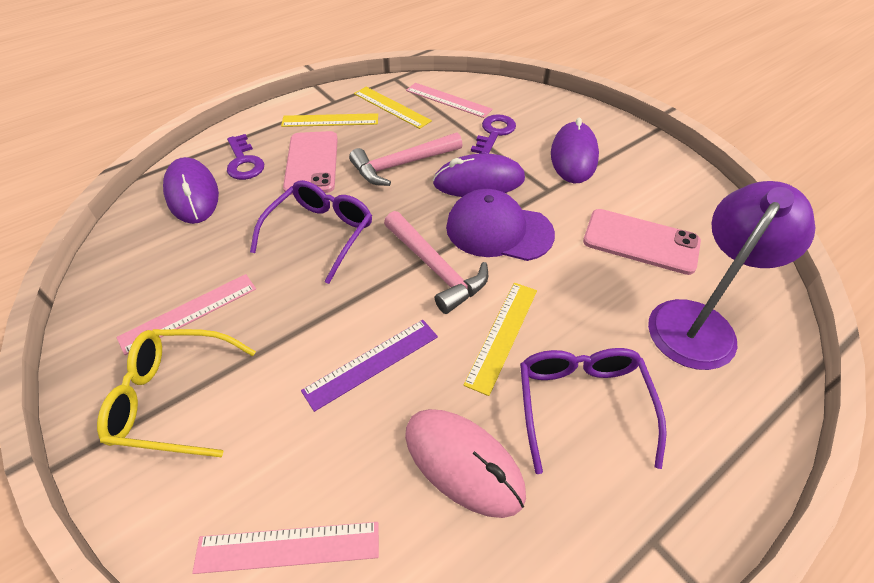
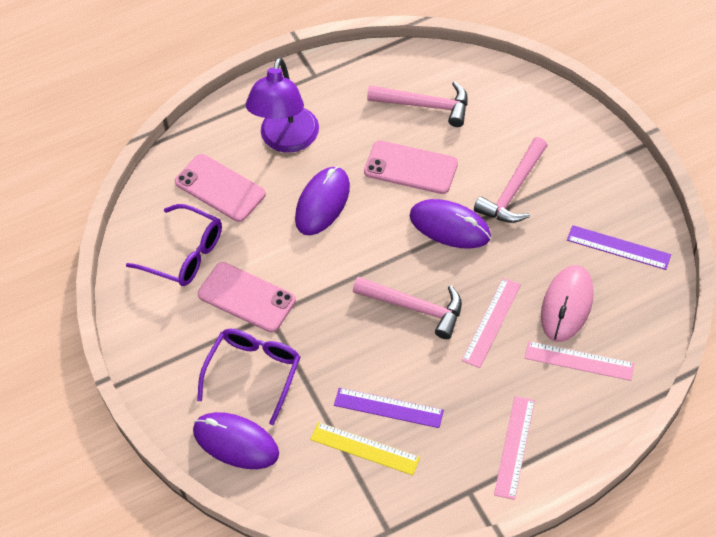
pink hammer: 2 -> 3
pink phone: 2 -> 3
purple cap: 1 -> 0
purple key: 2 -> 0
purple ruler: 1 -> 2
yellow glasses: 1 -> 0
yellow ruler: 3 -> 1

